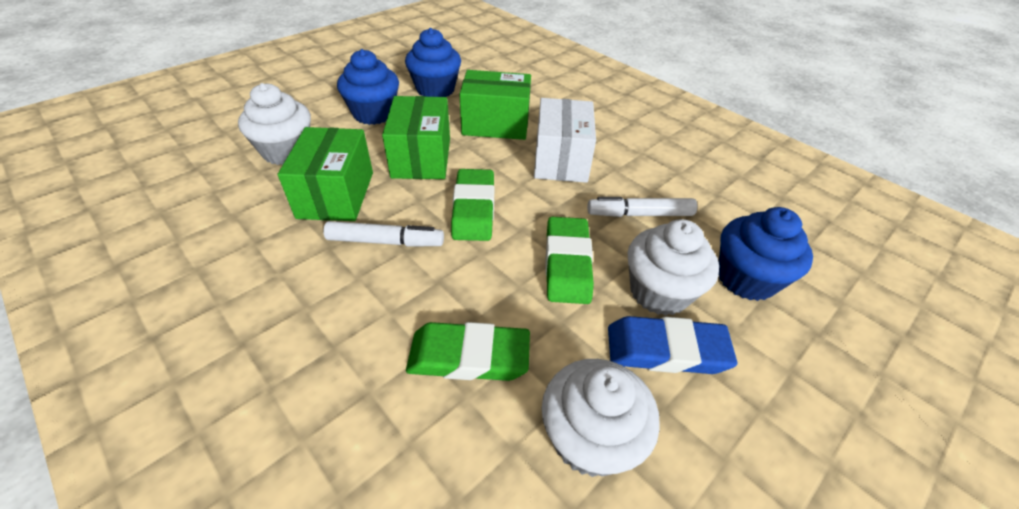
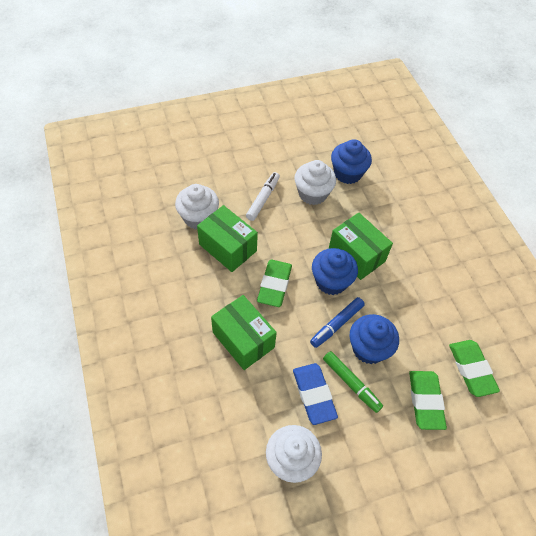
blue marker: 0 -> 1
green marker: 0 -> 1
white box: 1 -> 0
white marker: 2 -> 1

